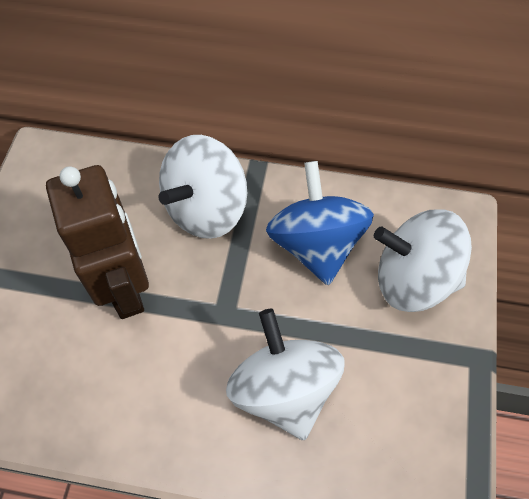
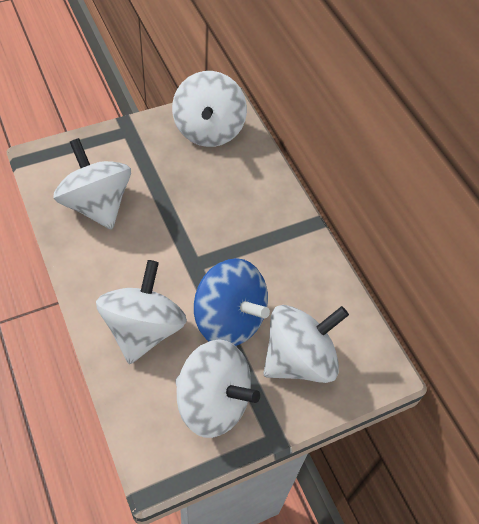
brown robot: 1 -> 0
white spinning top: 3 -> 5

